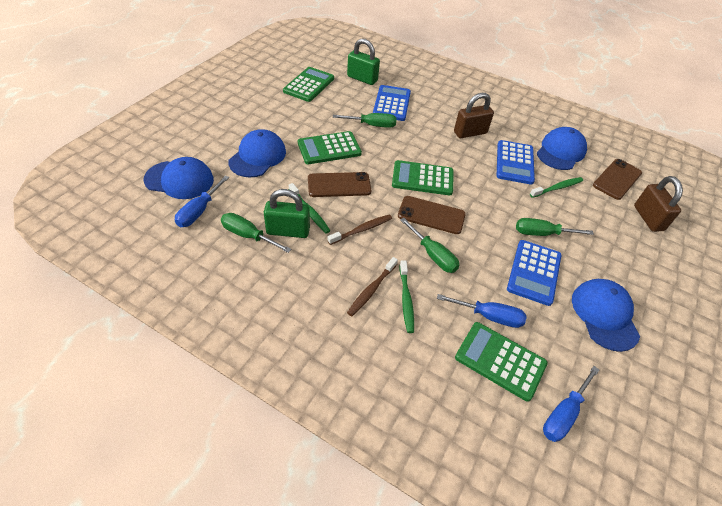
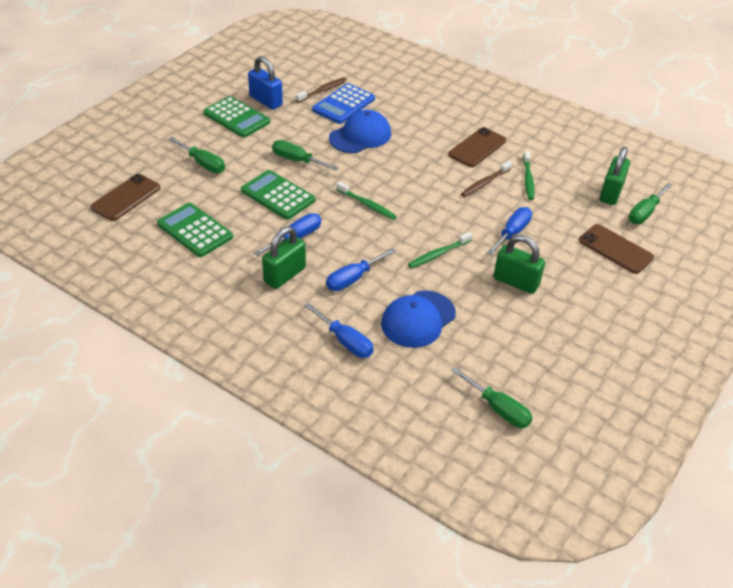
blue calculator: 3 -> 1
blue cap: 4 -> 2
blue padlock: 0 -> 1
blue screwdriver: 3 -> 4
brown padlock: 2 -> 0
green calculator: 4 -> 3
green padlock: 2 -> 3

